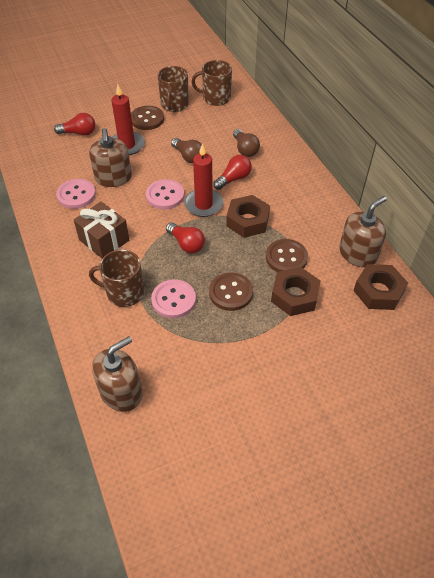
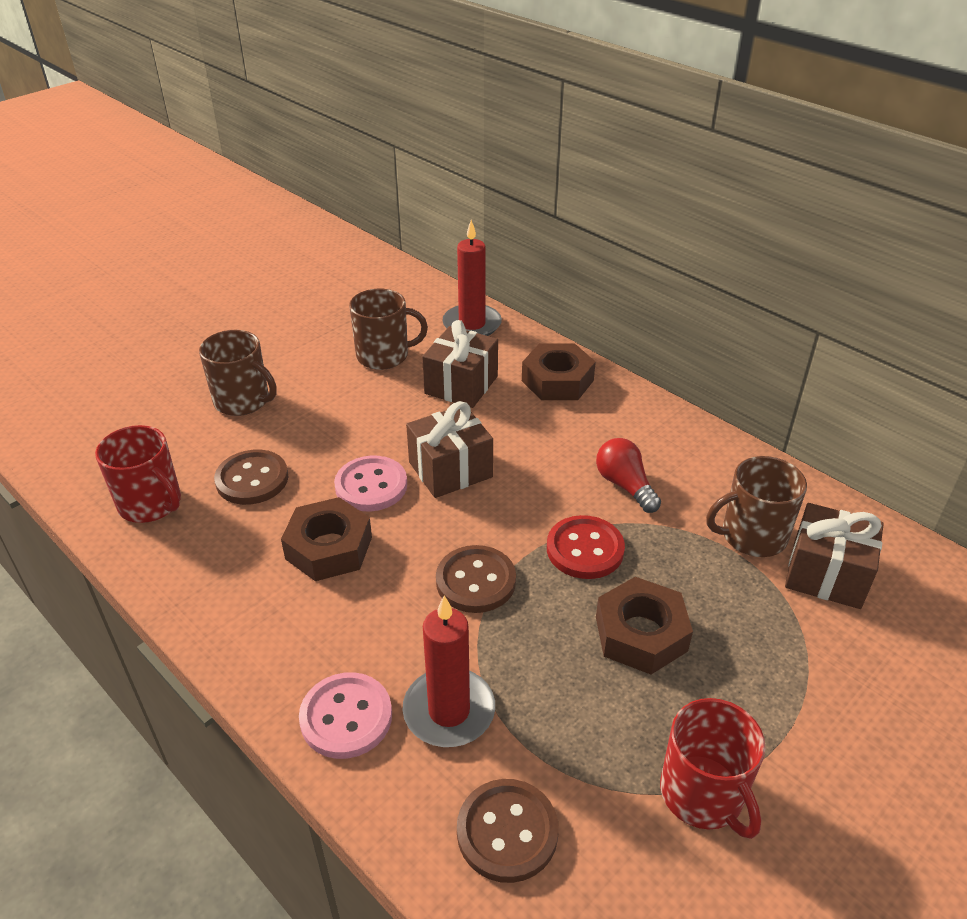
brown gift: 1 -> 3
brown light bulb: 2 -> 0
brown soap dispenser: 3 -> 0
pink button: 3 -> 2
red button: 0 -> 1
red light bulb: 3 -> 1
red mug: 0 -> 2

